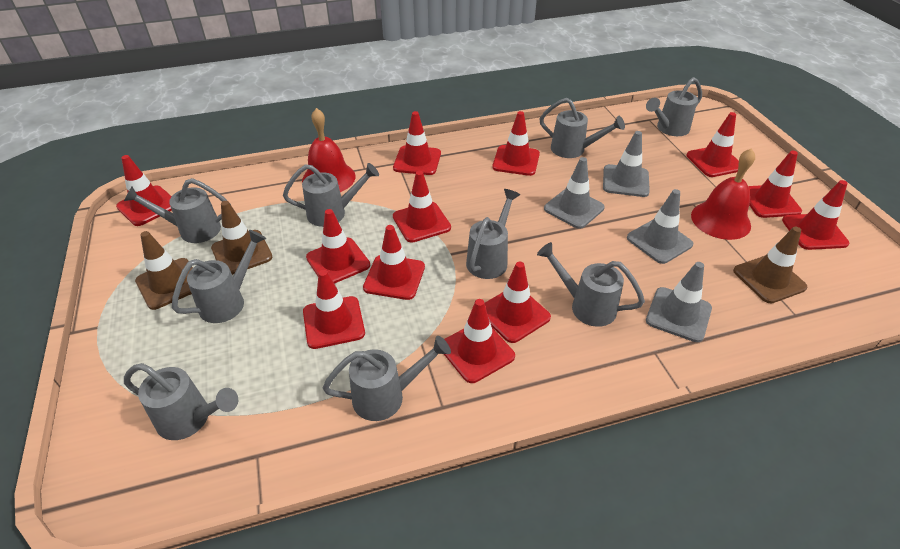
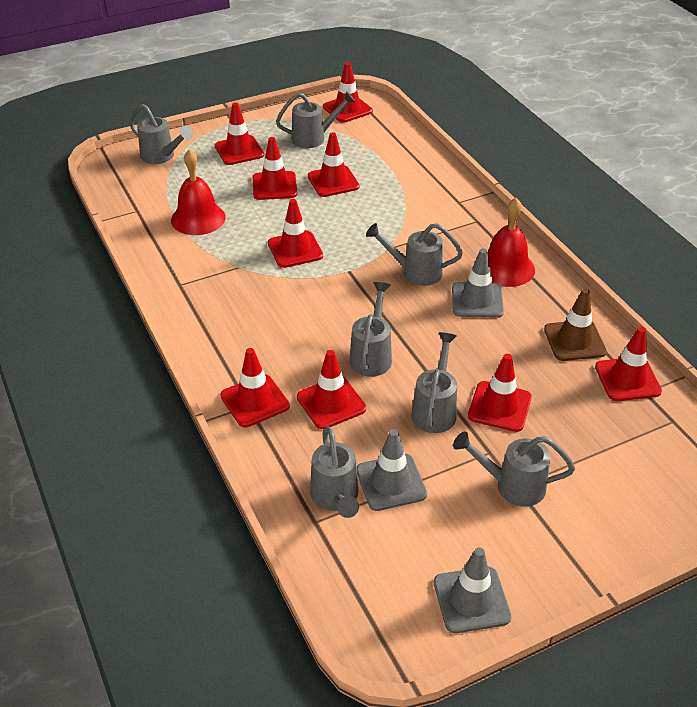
brown traffic cone: 3 -> 1
grey traffic cone: 4 -> 3
grey watering can: 9 -> 7
red traffic cone: 12 -> 9

